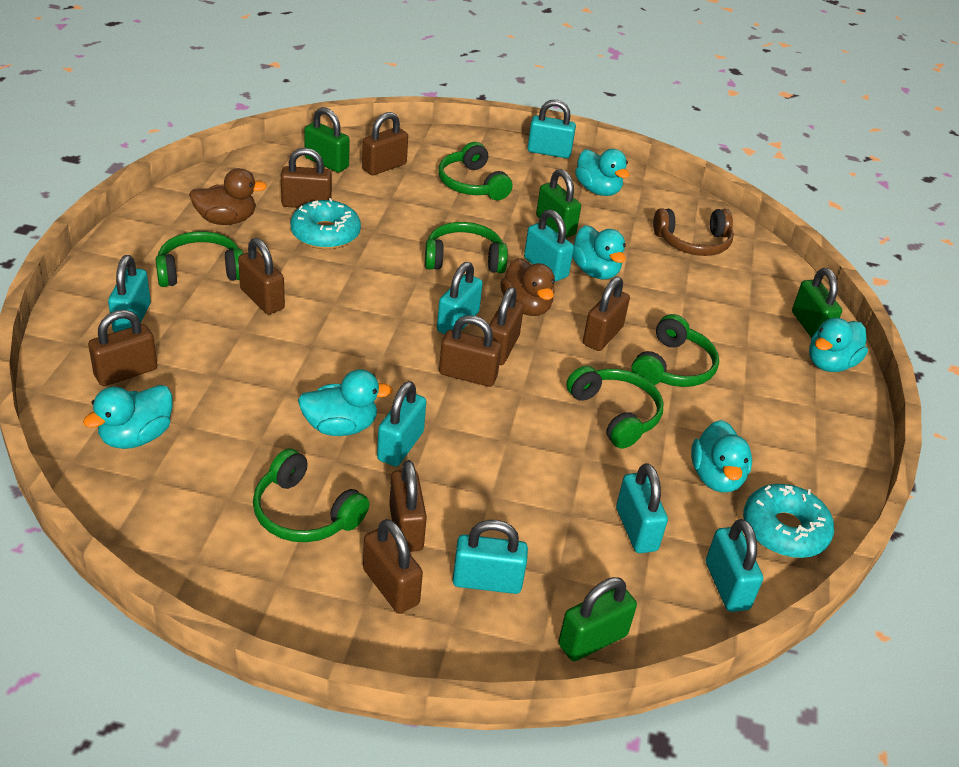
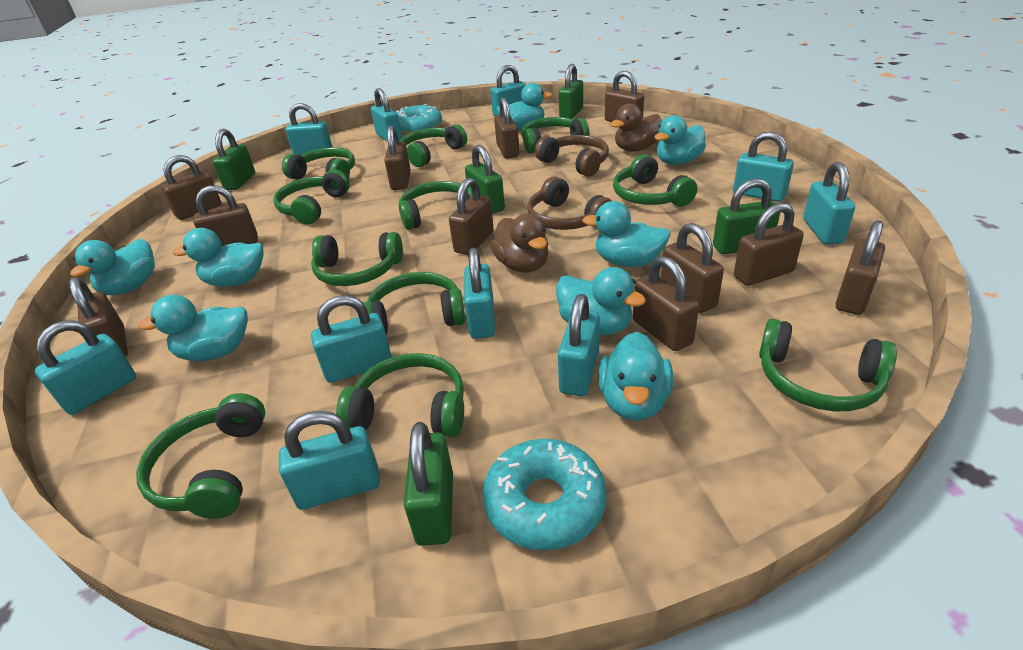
brown headphones: 1 -> 2
brown padlock: 9 -> 11
green headphones: 6 -> 11
green padlock: 4 -> 5
turquoise duck: 6 -> 8
turquoise padlock: 8 -> 10

